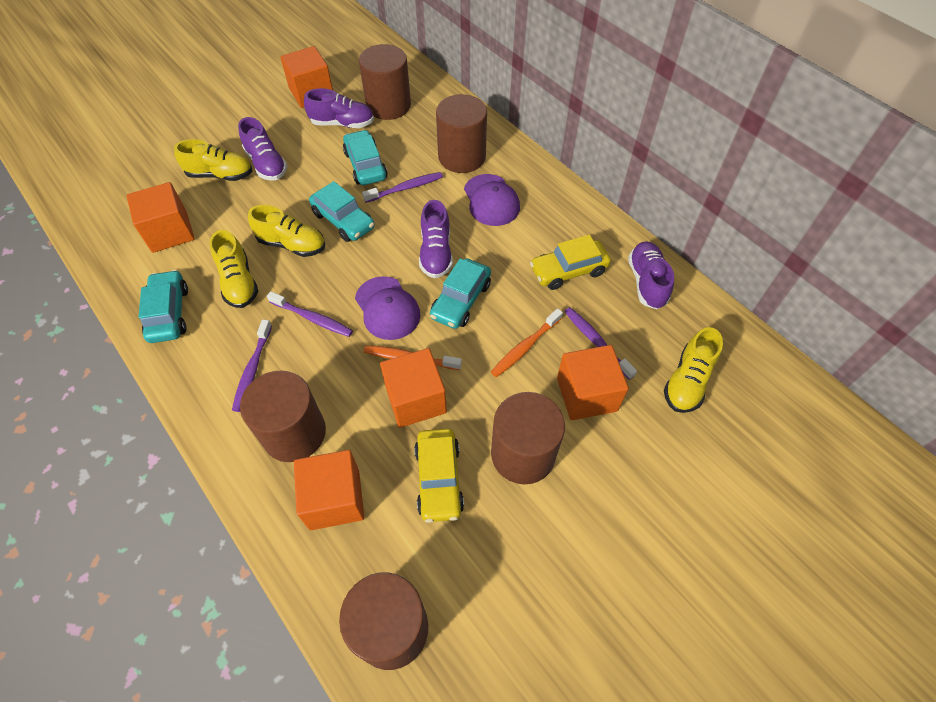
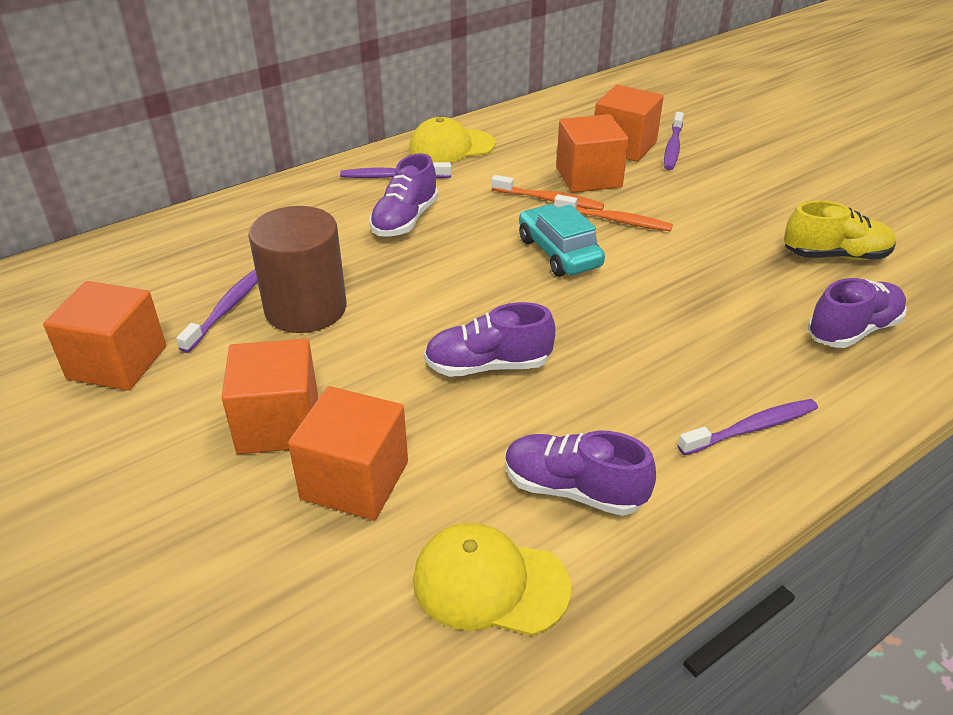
brown cylinder: 5 -> 1
purple cap: 2 -> 0
turquoise car: 4 -> 1
yellow cap: 0 -> 2
yellow car: 2 -> 0
yellow shoe: 4 -> 1

